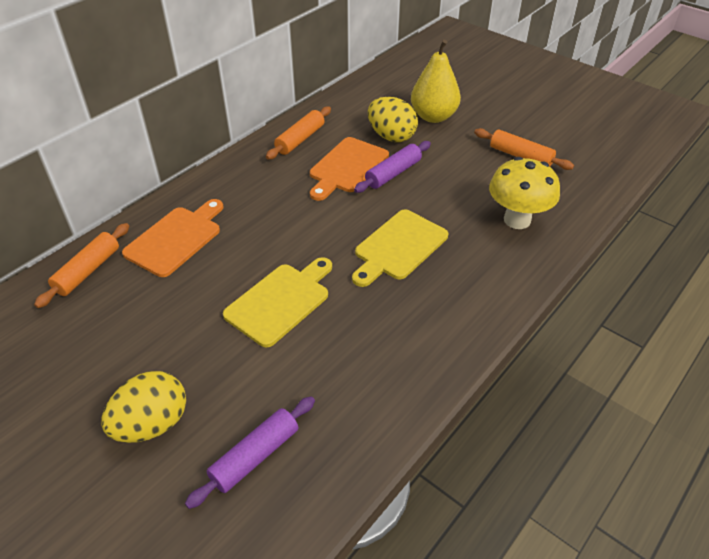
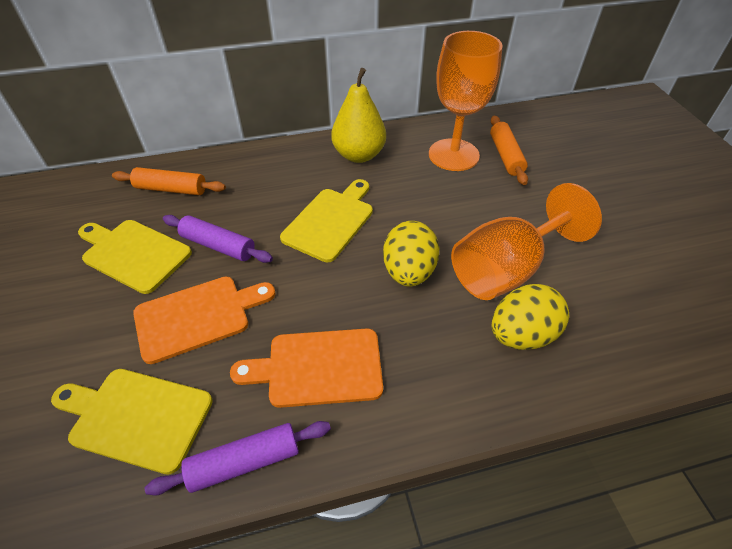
orange goblet: 0 -> 2
orange rolling pin: 3 -> 2
yellow cutting board: 2 -> 3
yellow mushroom: 1 -> 0

